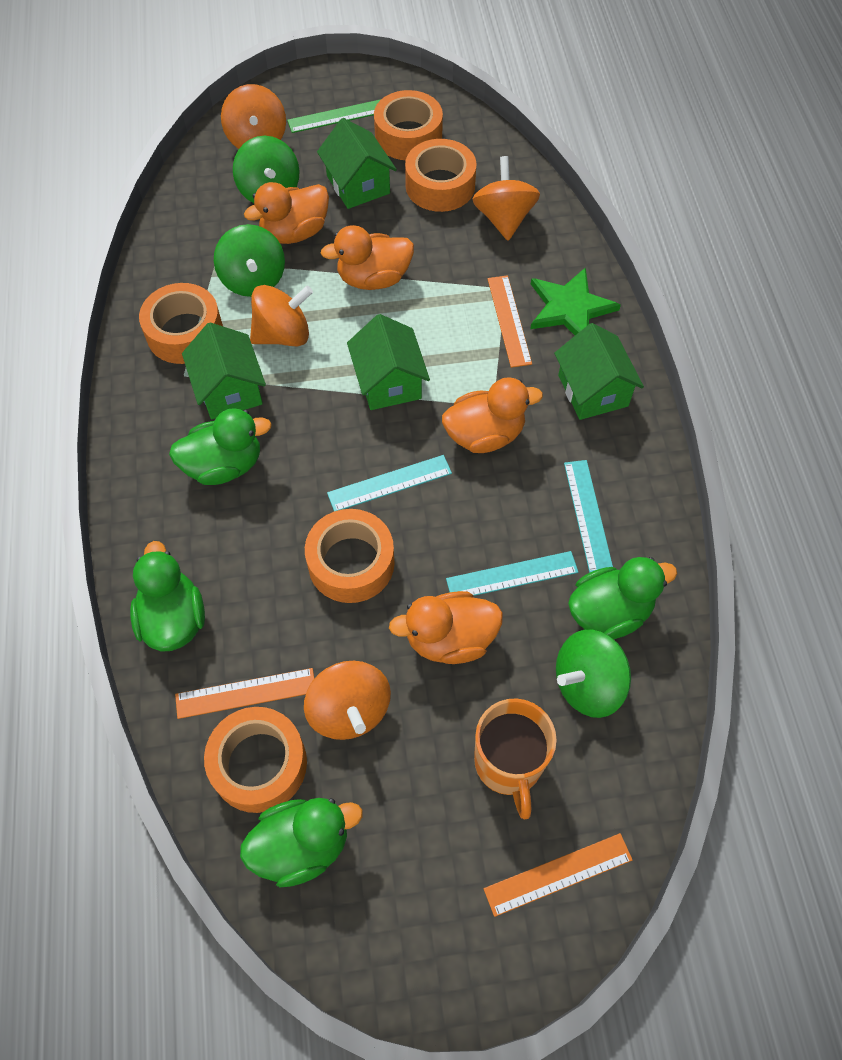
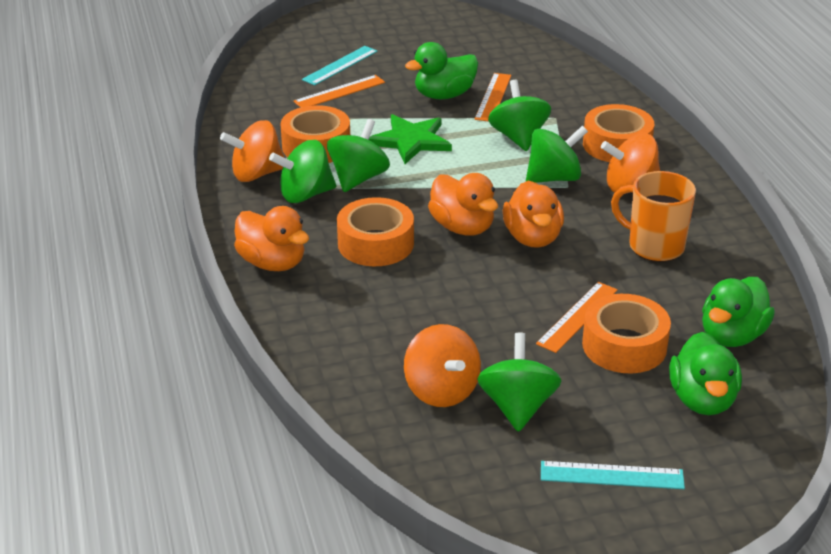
green duck: 4 -> 3
green house: 4 -> 0
green ruler: 1 -> 0
green spinning top: 3 -> 5
orange duck: 4 -> 3
orange spinning top: 4 -> 3
orange tape: 5 -> 4
turquoise ruler: 3 -> 2

